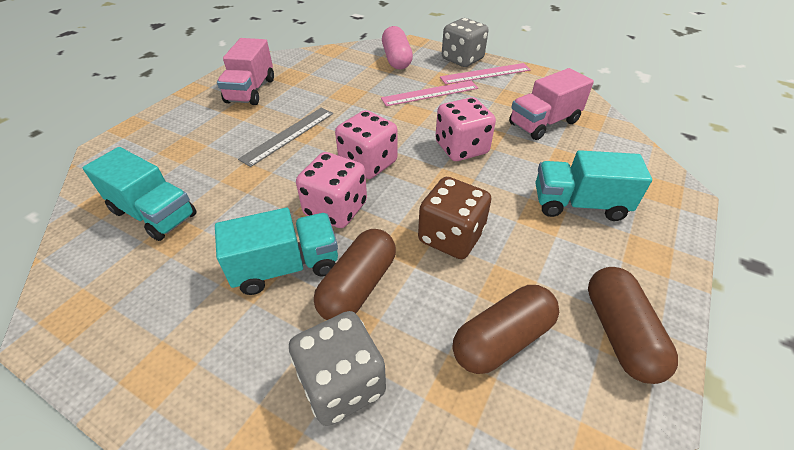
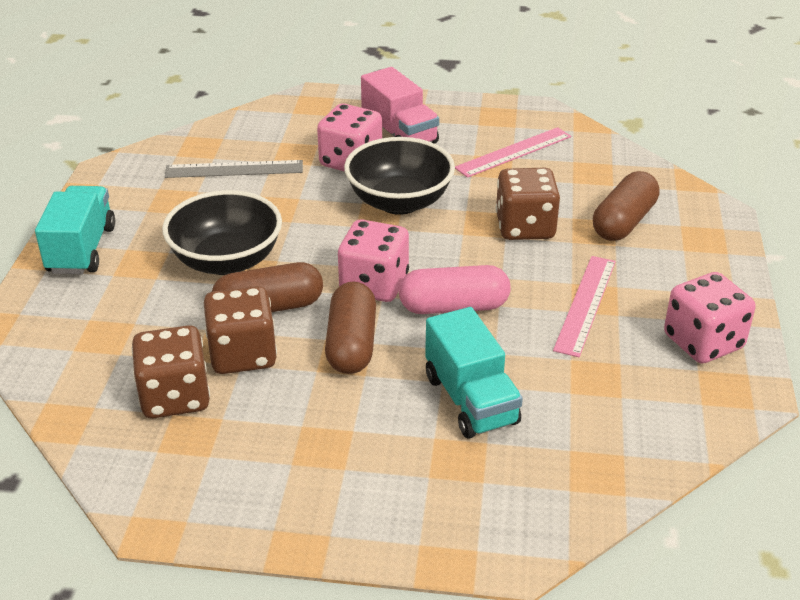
black bowl: 0 -> 2
brown dice: 1 -> 3
grey dice: 2 -> 0
pink truck: 2 -> 1
turquoise truck: 3 -> 2

